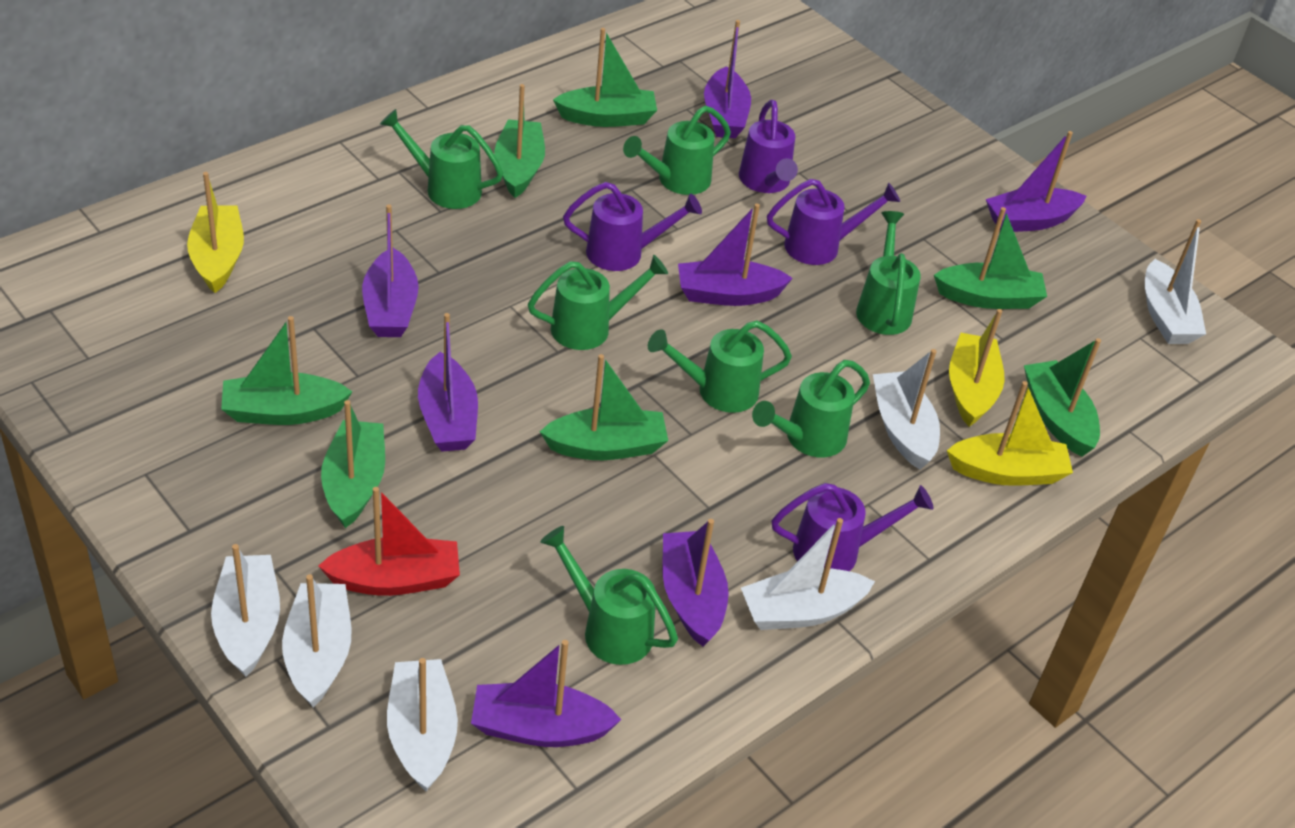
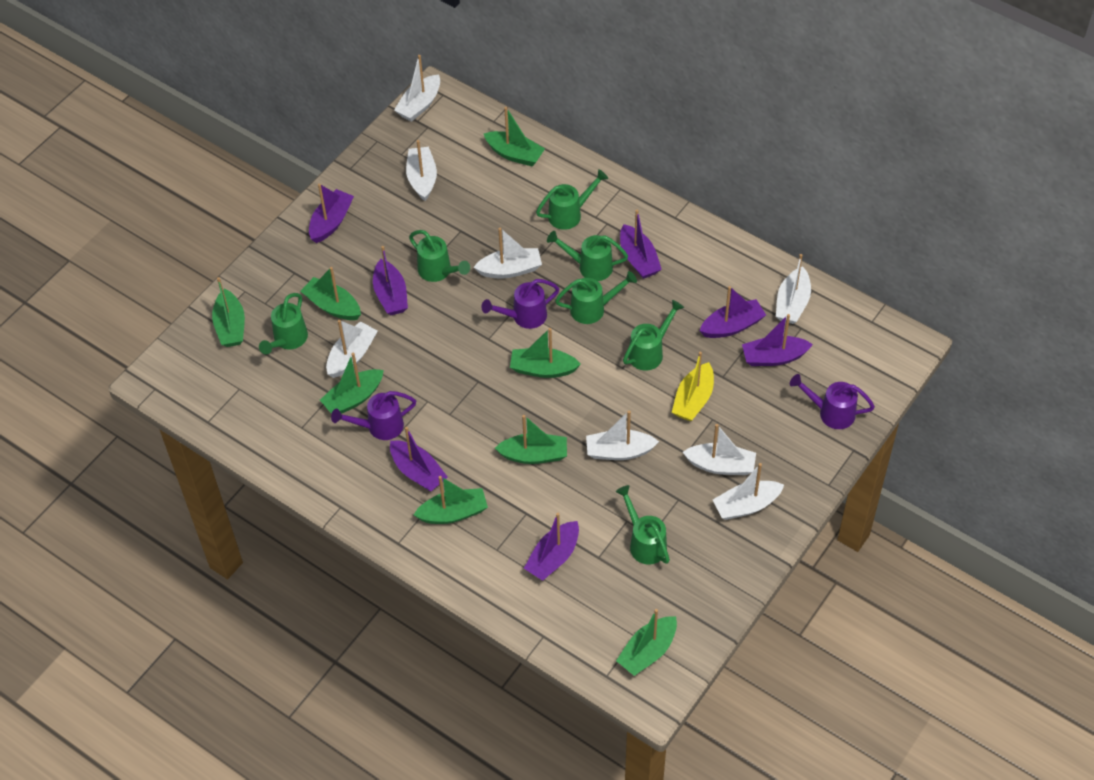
green boat: 7 -> 8
purple watering can: 4 -> 3
red boat: 1 -> 0
white boat: 6 -> 8
yellow boat: 3 -> 1

